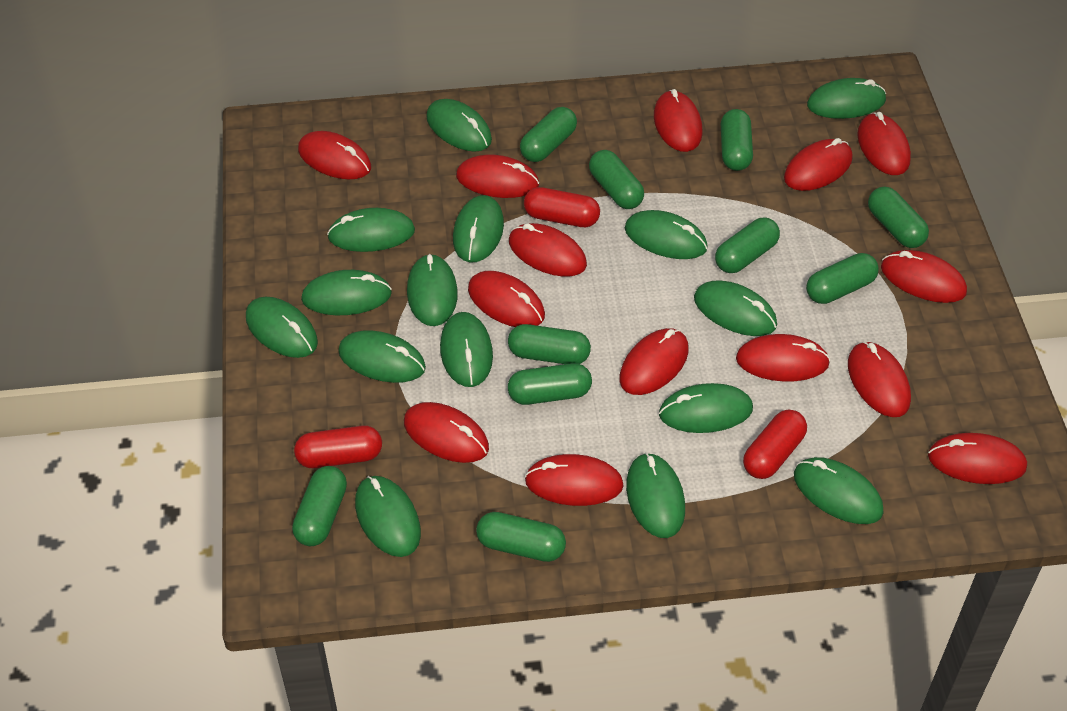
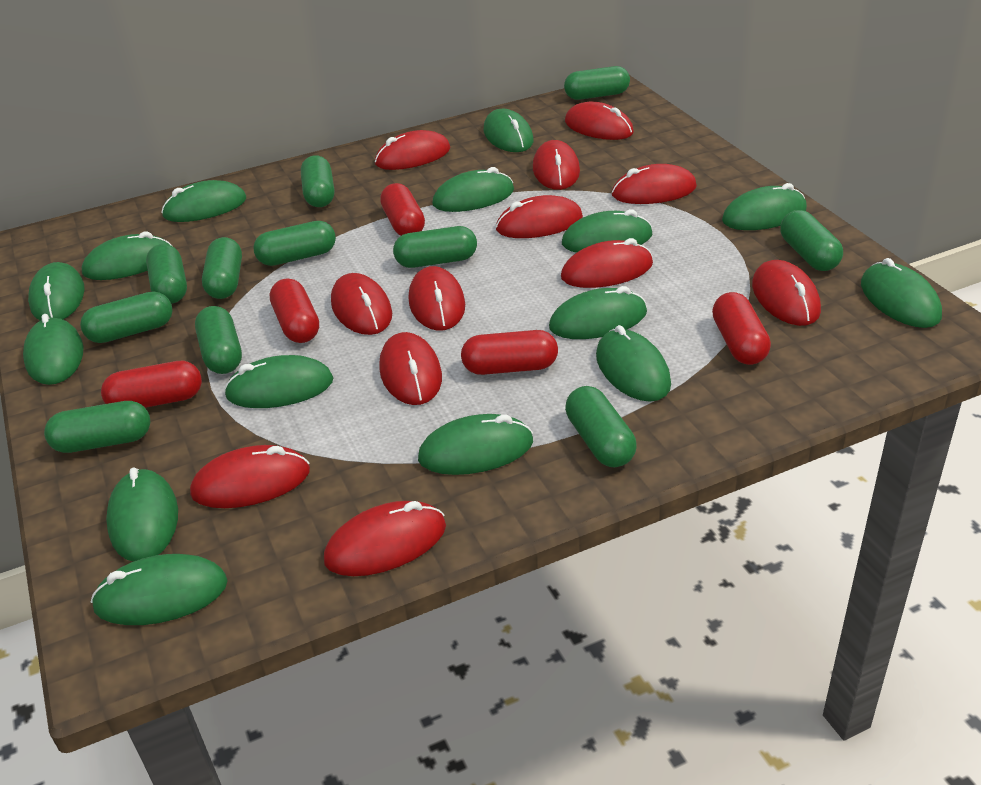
green capsule: 10 -> 11
red capsule: 3 -> 5
red mouse: 14 -> 12

